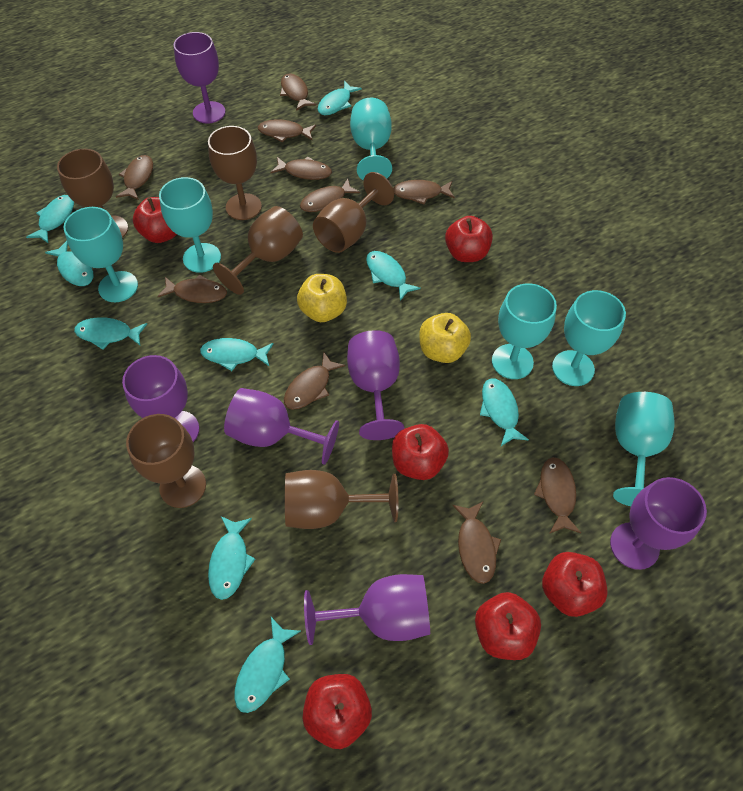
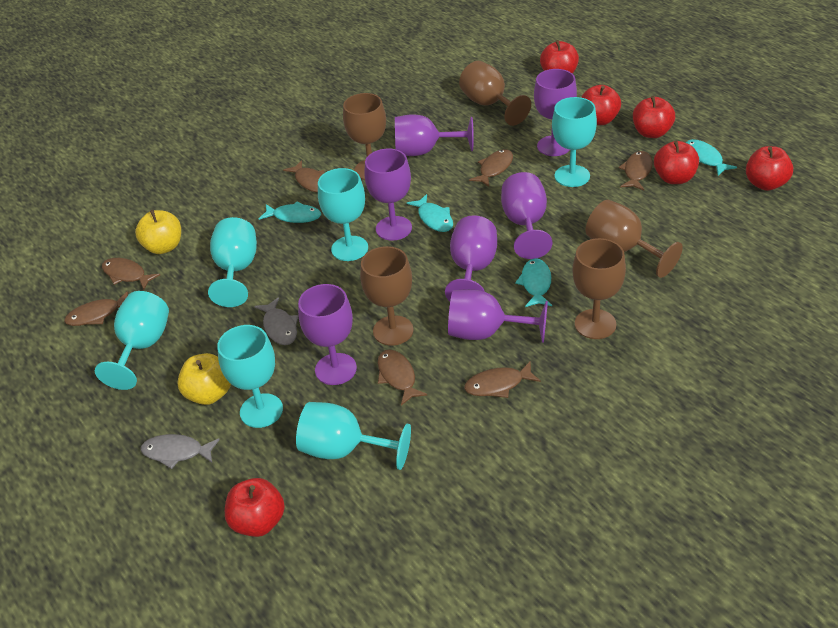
brown fish: 10 -> 7
brown goblet: 6 -> 5
grey fish: 0 -> 2
purple goblet: 6 -> 7
turquoise fish: 9 -> 4

